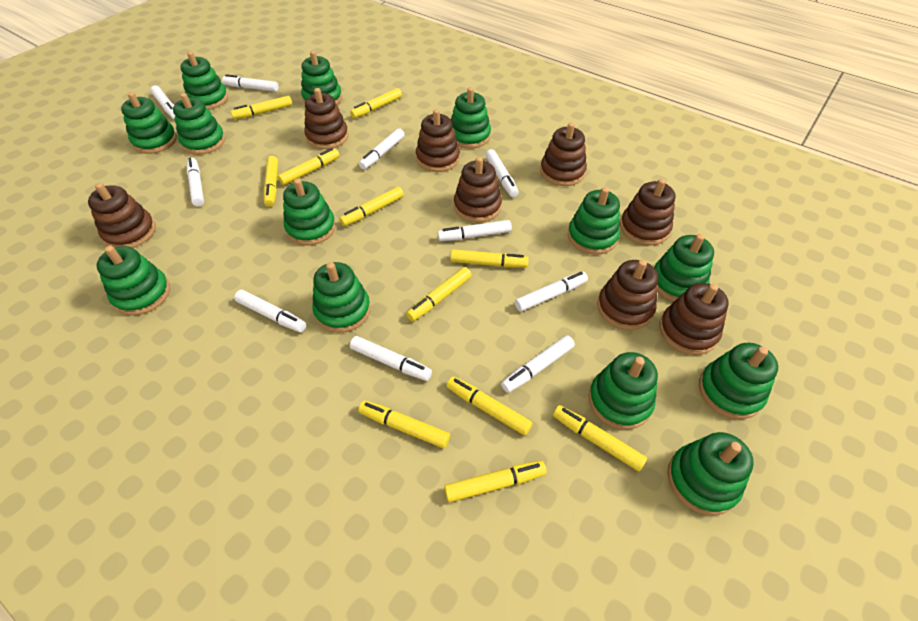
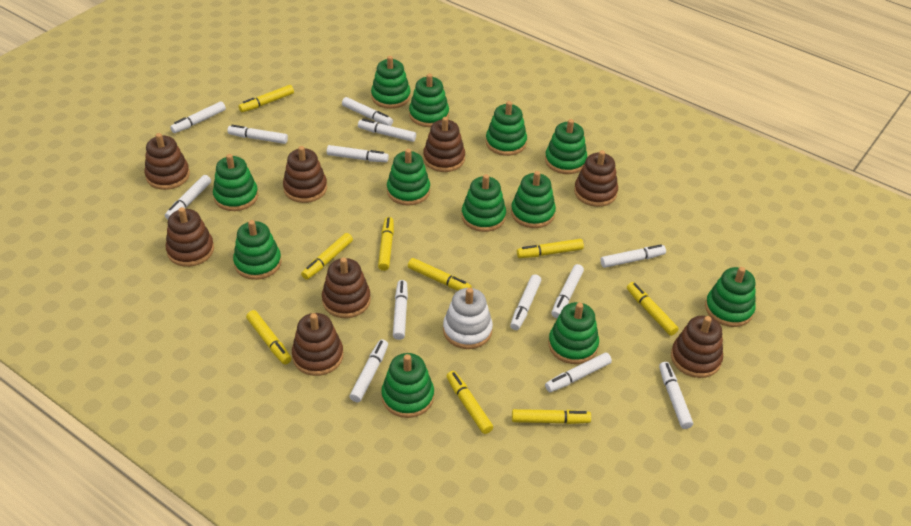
green stacking toy: 13 -> 12
white marker: 10 -> 13
white stacking toy: 0 -> 1
yellow marker: 11 -> 9

